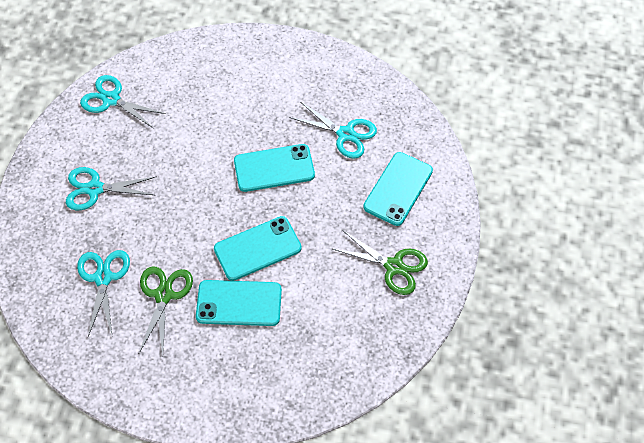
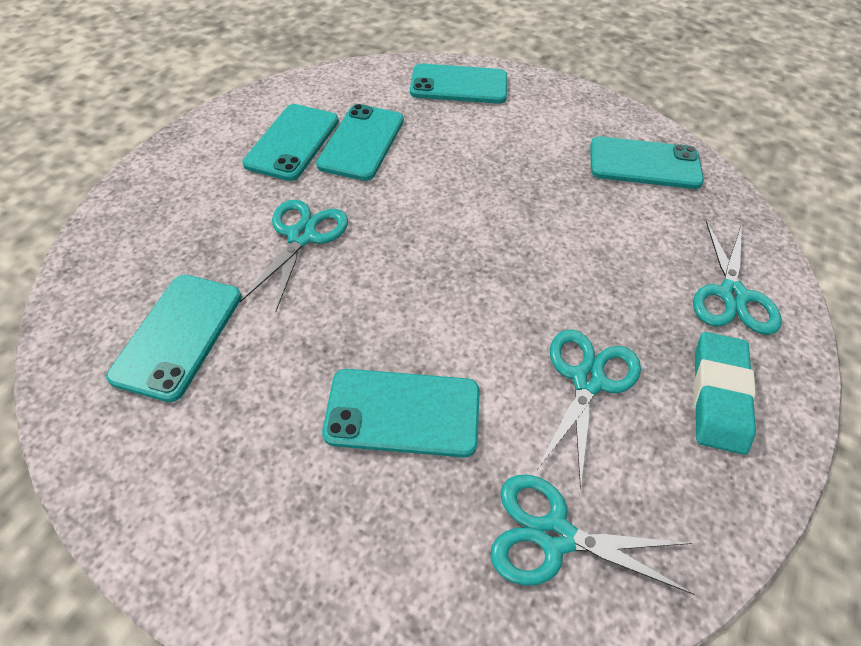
green scissors: 2 -> 0
turquoise eraser: 0 -> 1
turquoise phone: 4 -> 6

